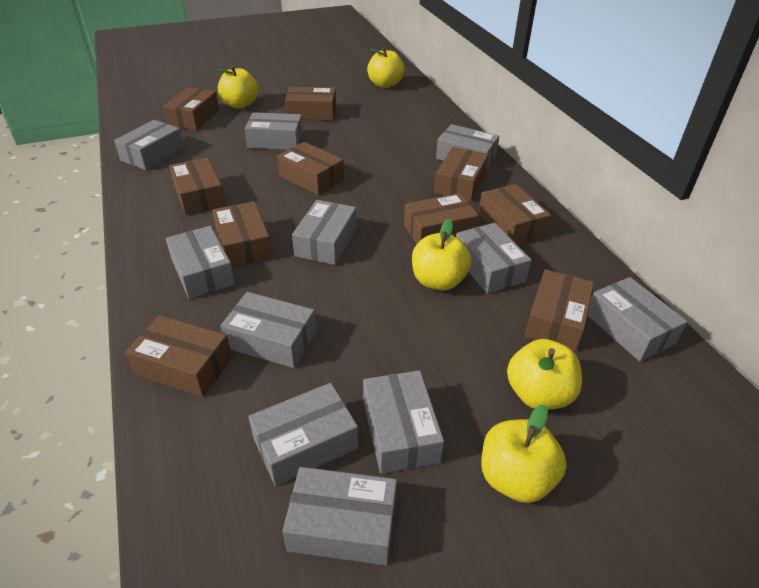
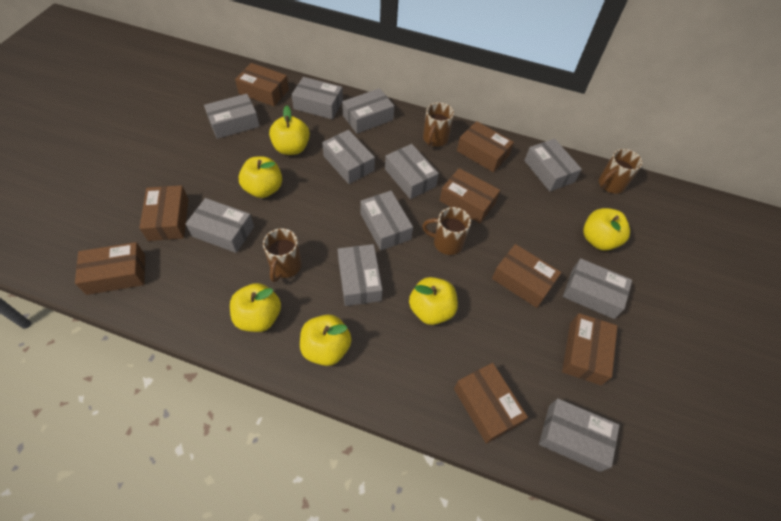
brown box: 10 -> 8
brown mug: 0 -> 4
yellow apple: 5 -> 6

